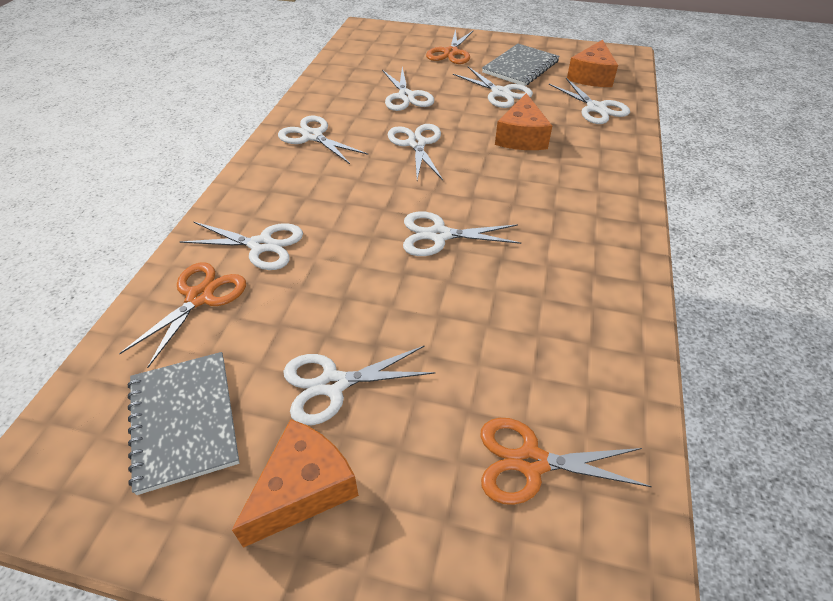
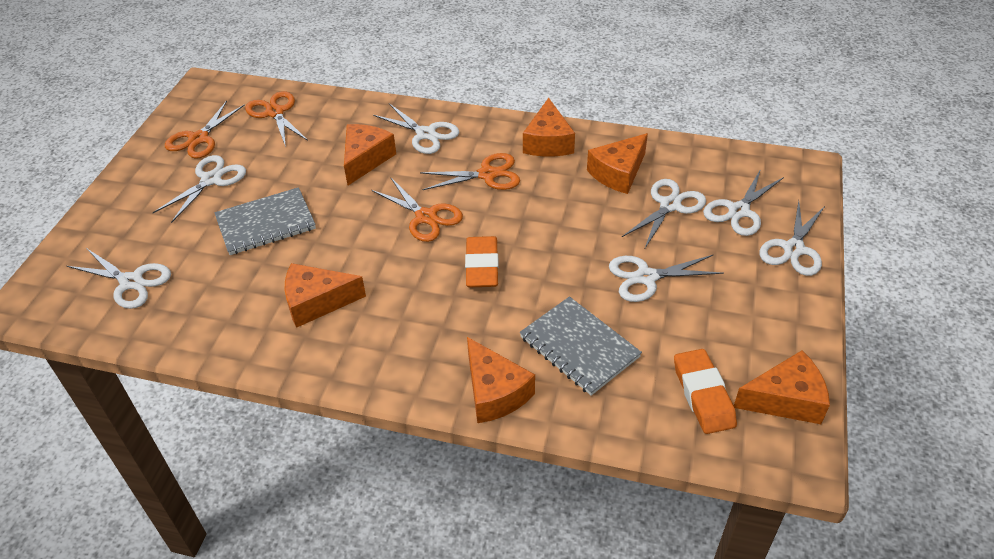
orange cheese: 3 -> 6
orange eraser: 0 -> 2
orange scissors: 3 -> 4
white scissors: 8 -> 7

